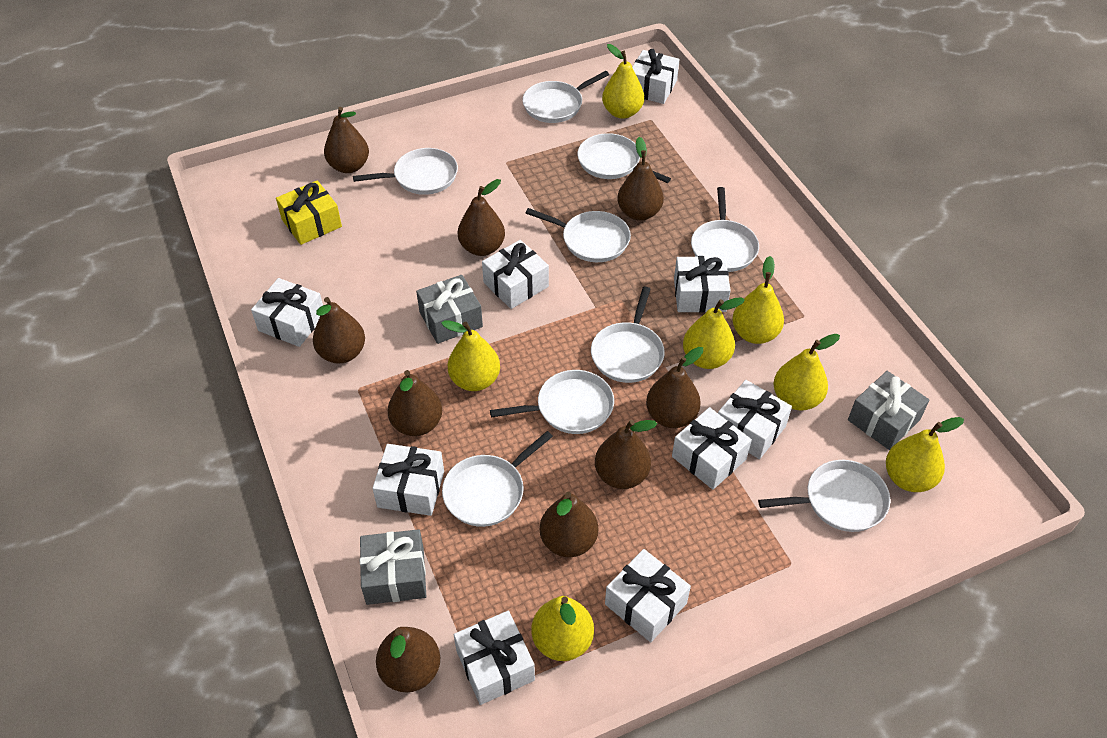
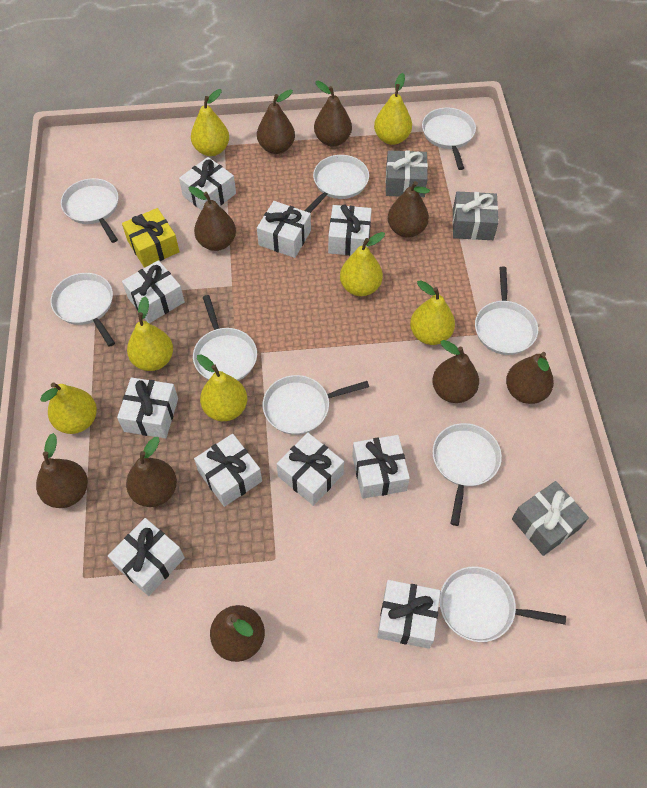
white gift: 9 -> 10

